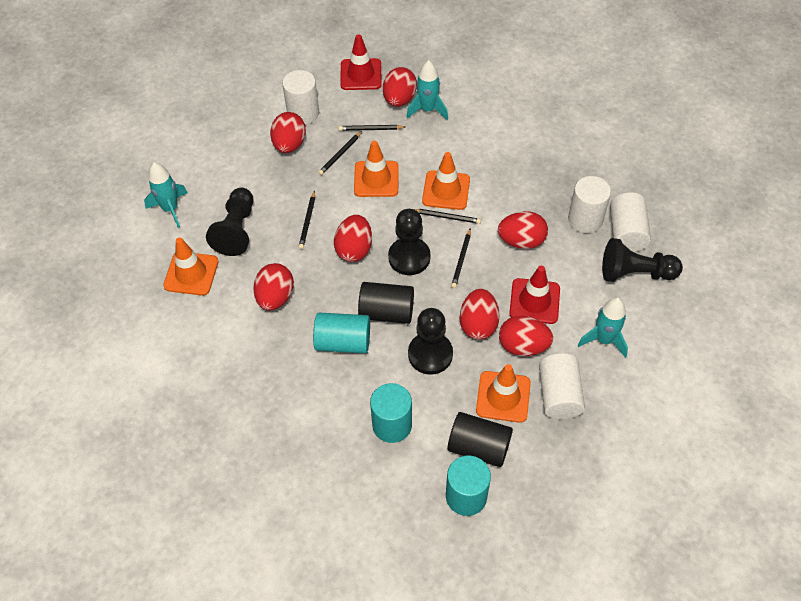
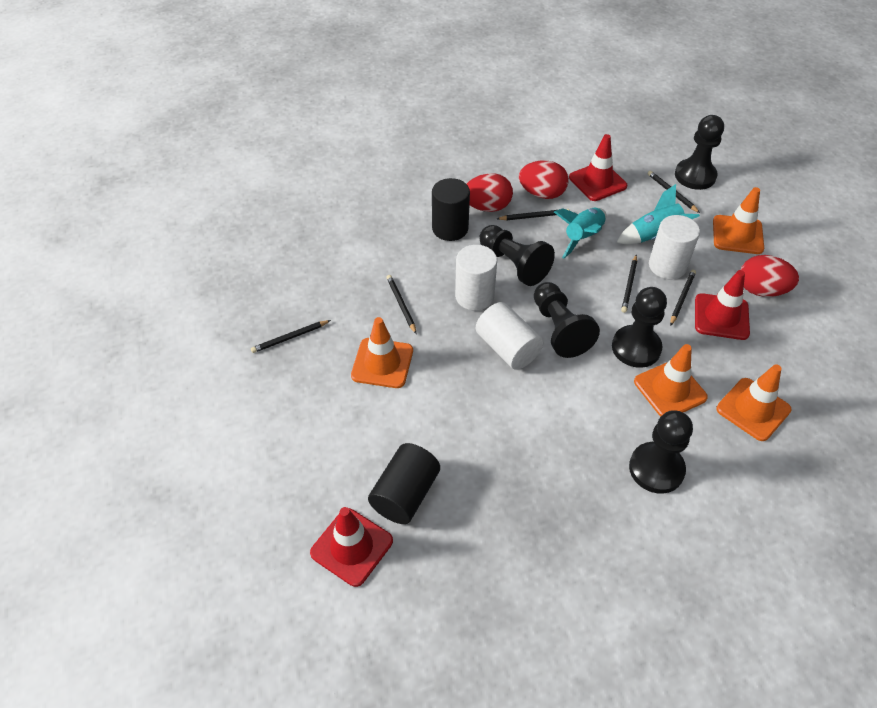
black pawn: 4 -> 5
black pencil: 5 -> 6
red egg: 7 -> 3
red traffic cone: 2 -> 3
turquoise cylinder: 3 -> 0
turquoise rocket: 3 -> 2
white cylinder: 4 -> 3

